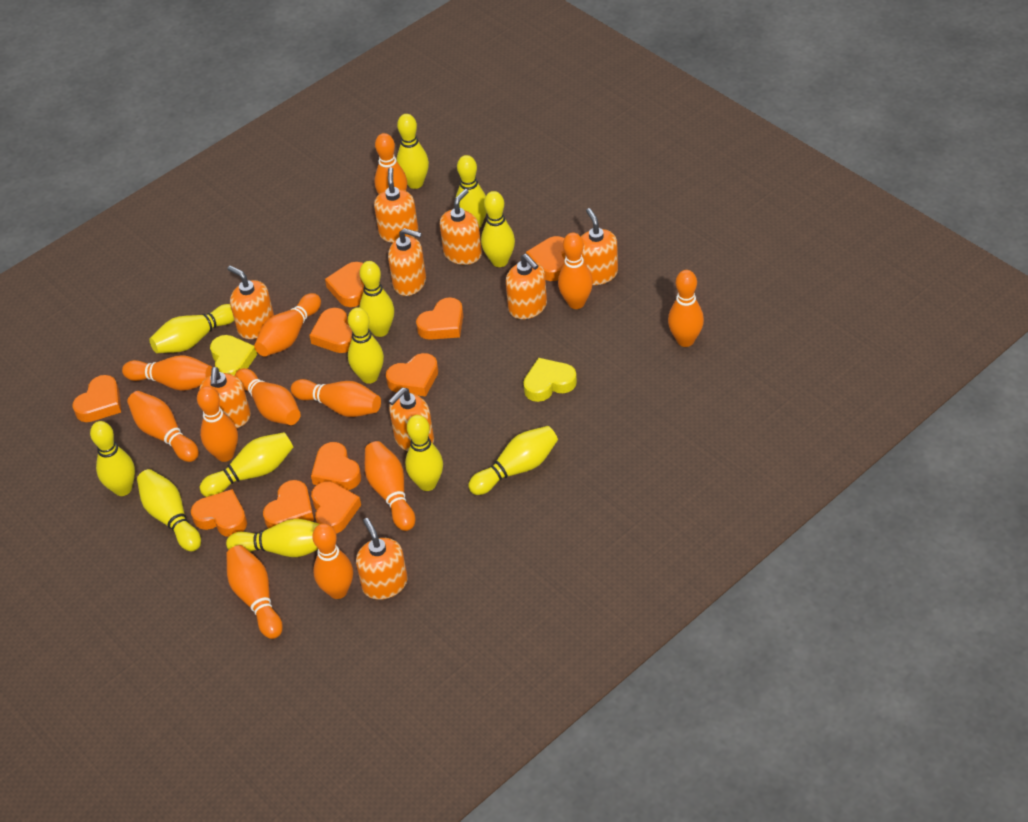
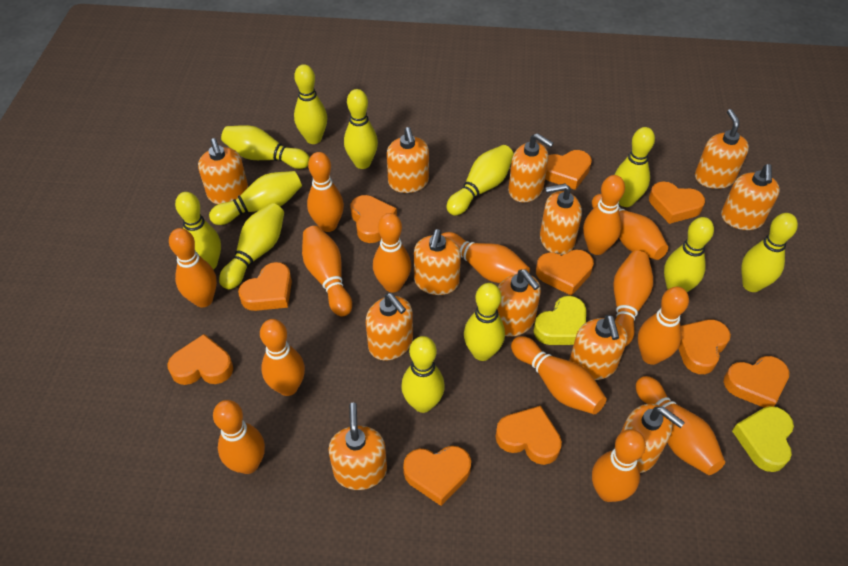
orange bowling pin: 12 -> 14
orange soap dispenser: 9 -> 12

